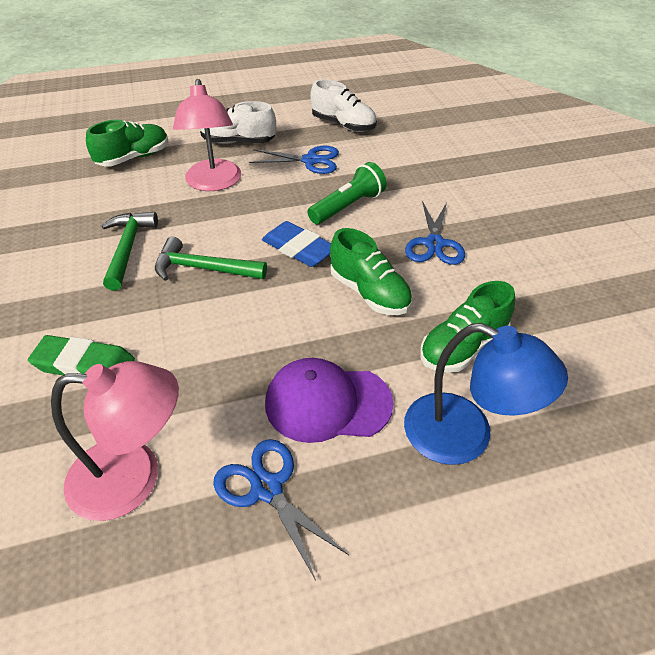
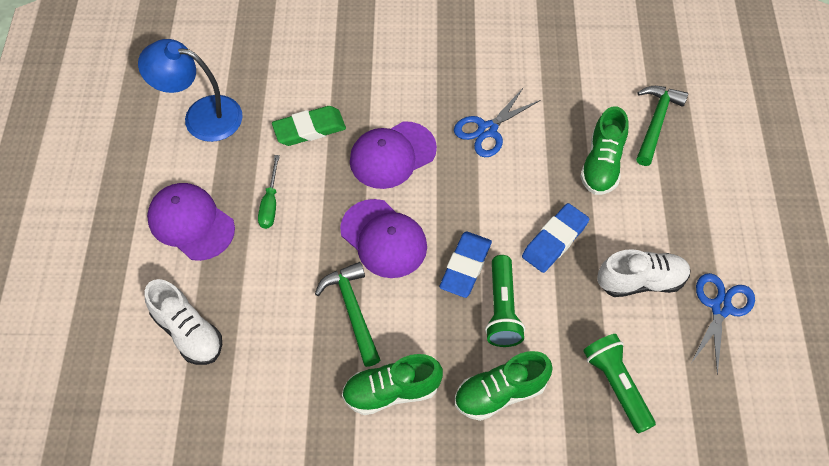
blue eraser: 1 -> 2
blue scissors: 3 -> 2
green flashlight: 1 -> 2
green screwdriver: 0 -> 1
pink lamp: 2 -> 0
purple cap: 1 -> 3

